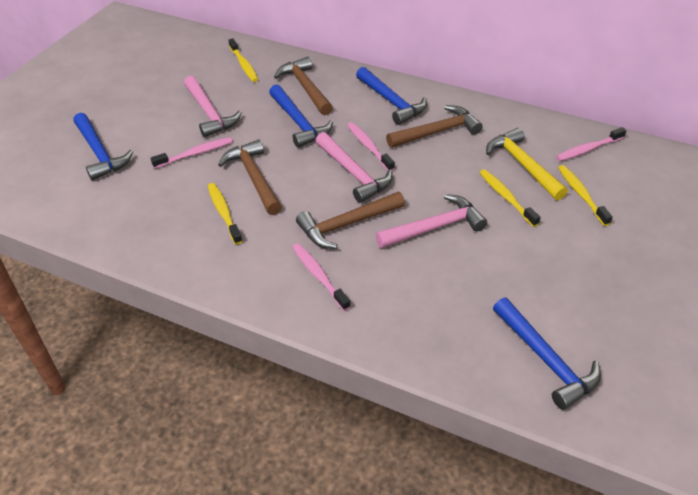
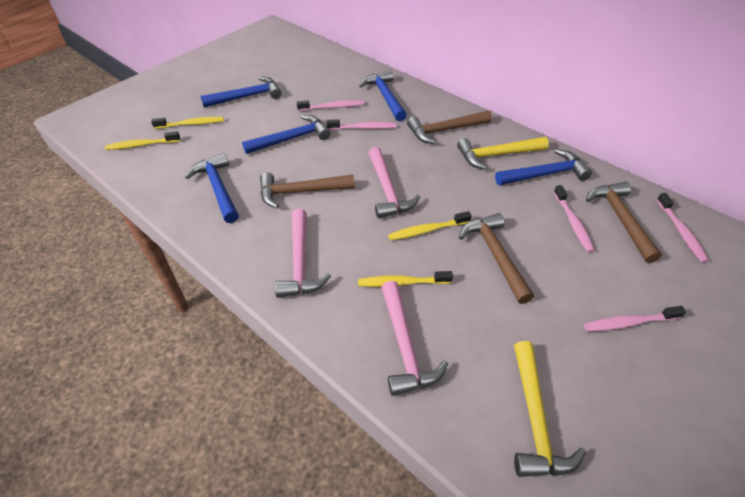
blue hammer: 4 -> 5
pink toothbrush: 4 -> 5
yellow hammer: 1 -> 2

